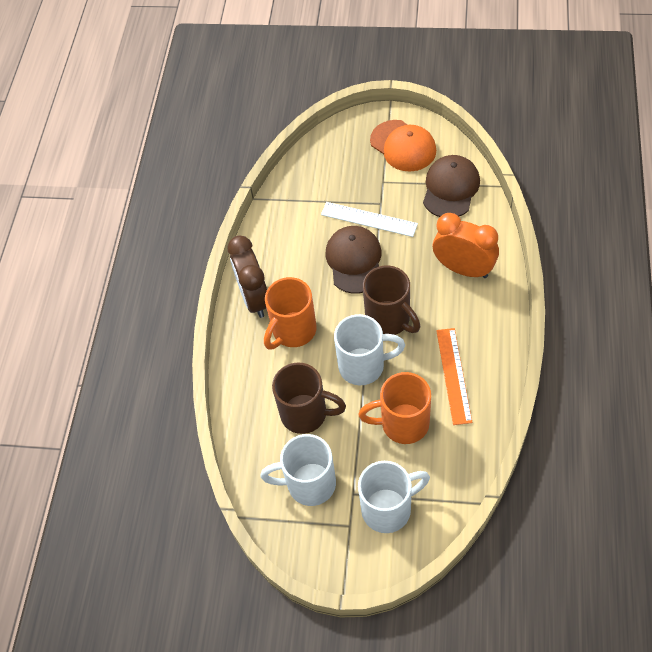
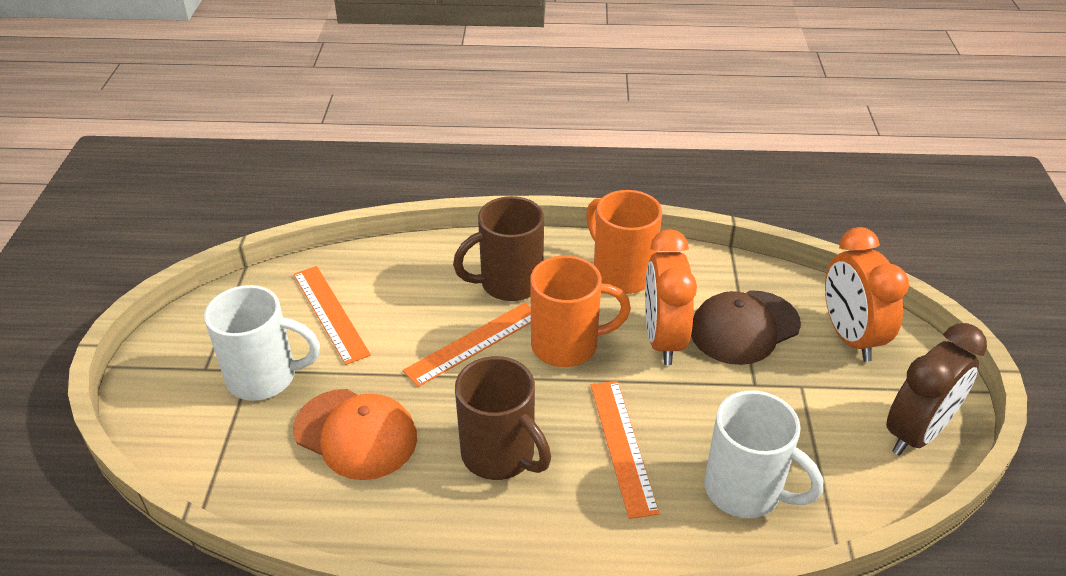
brown cap: 2 -> 1
orange clock: 1 -> 2
orange ruler: 1 -> 3
white mug: 3 -> 2
white ruler: 1 -> 0

